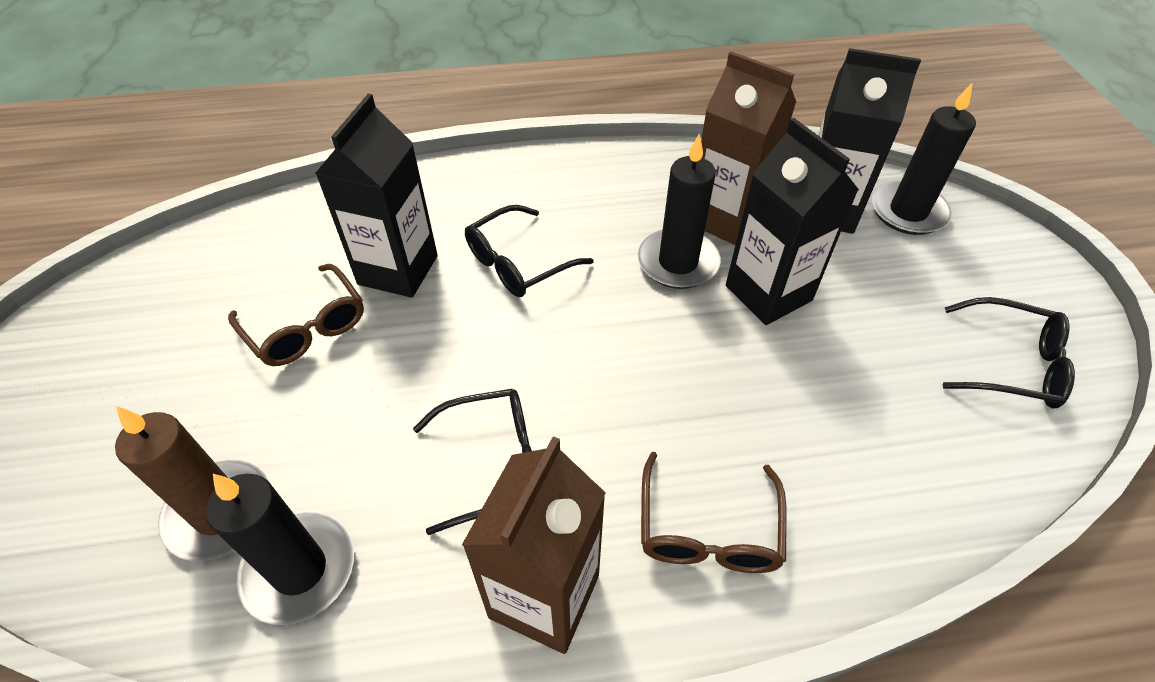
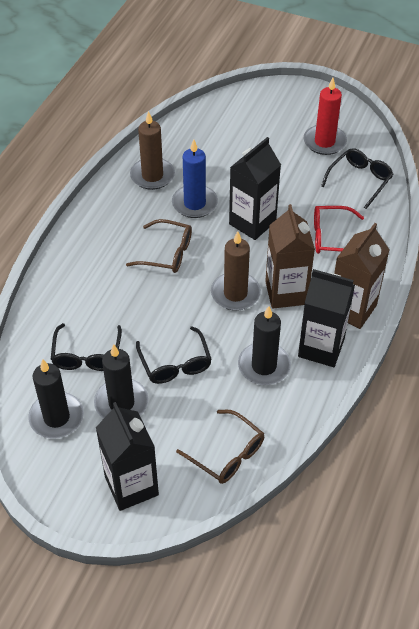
blue candle: 0 -> 1
brown candle: 1 -> 2
red candle: 0 -> 1
red glasses: 0 -> 1

